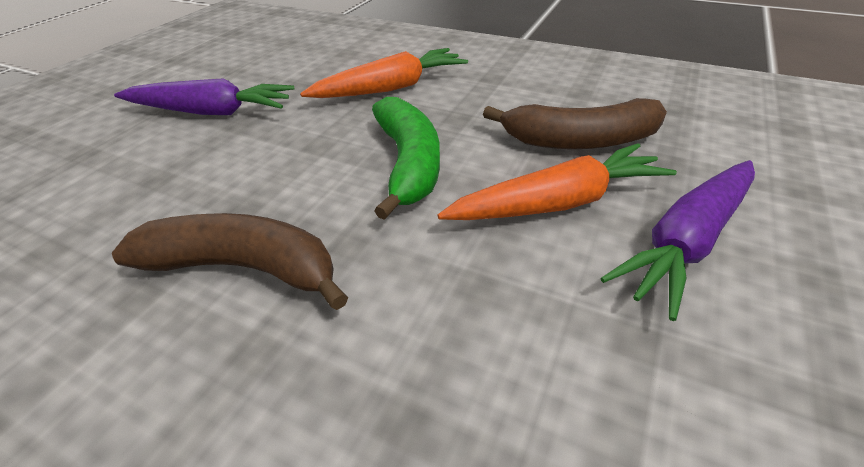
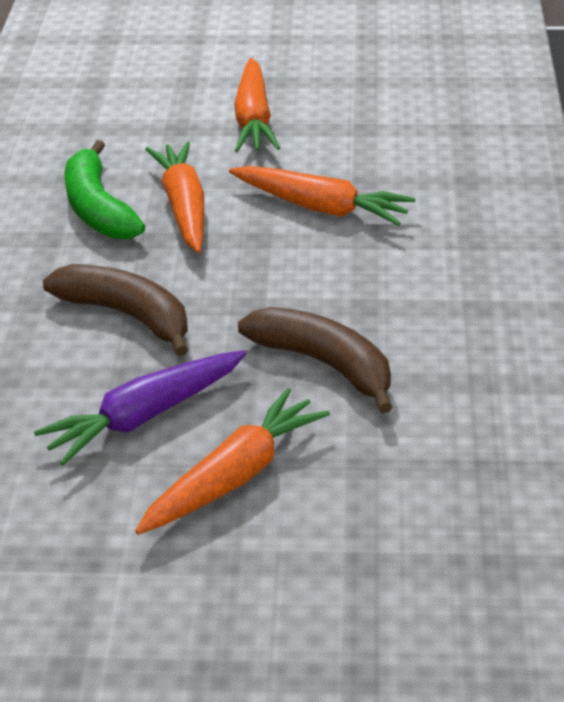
orange carrot: 2 -> 4
purple carrot: 2 -> 1

